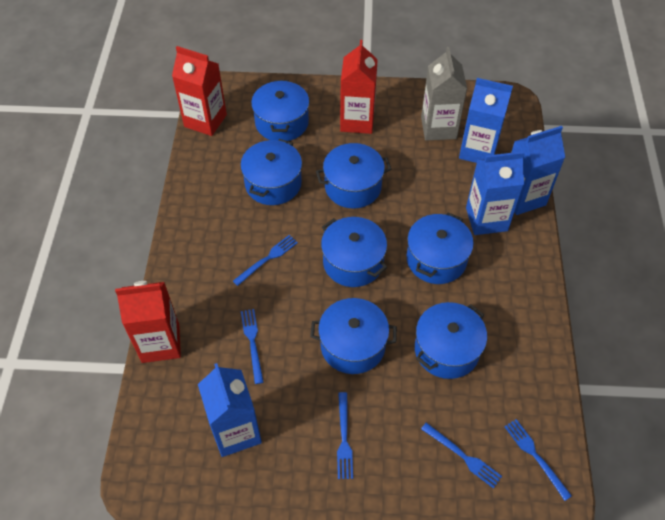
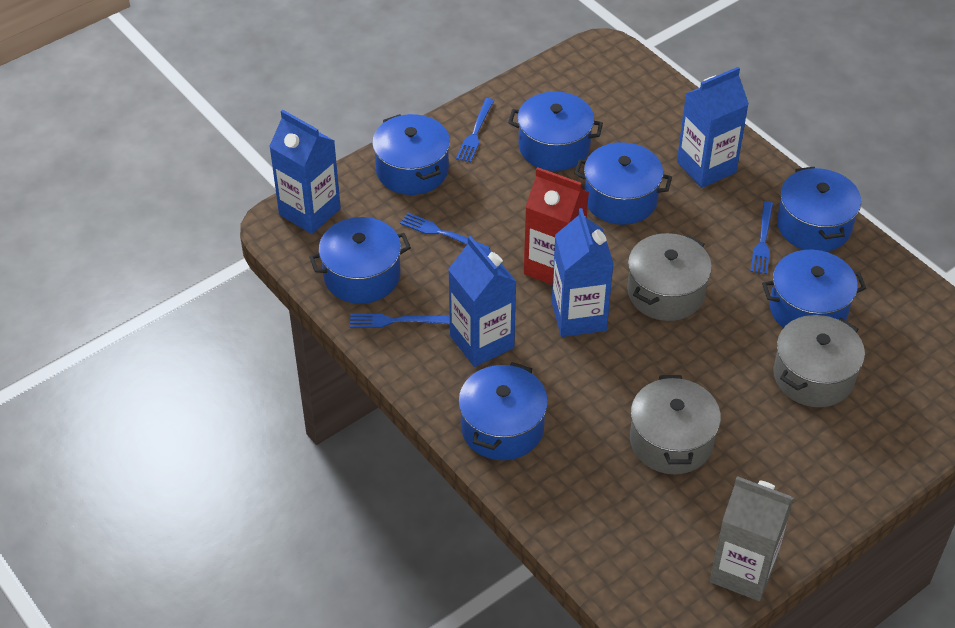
blue fork: 5 -> 4
grey pot: 0 -> 3
red carton: 3 -> 1

